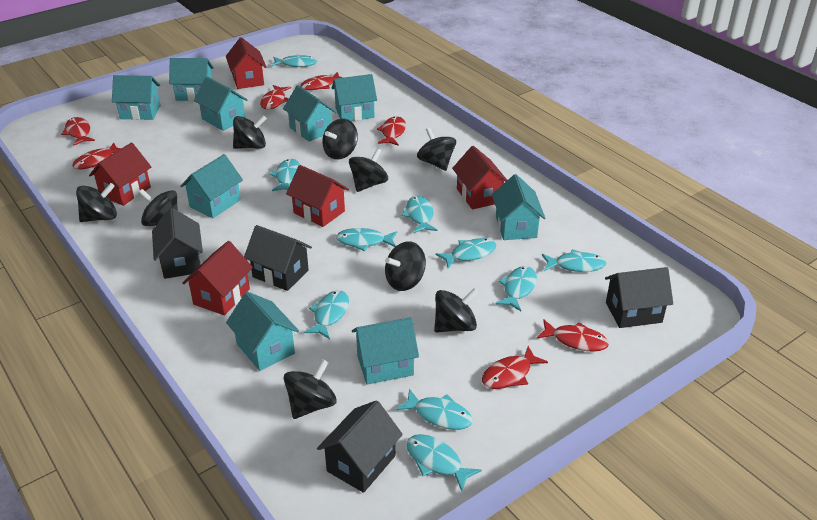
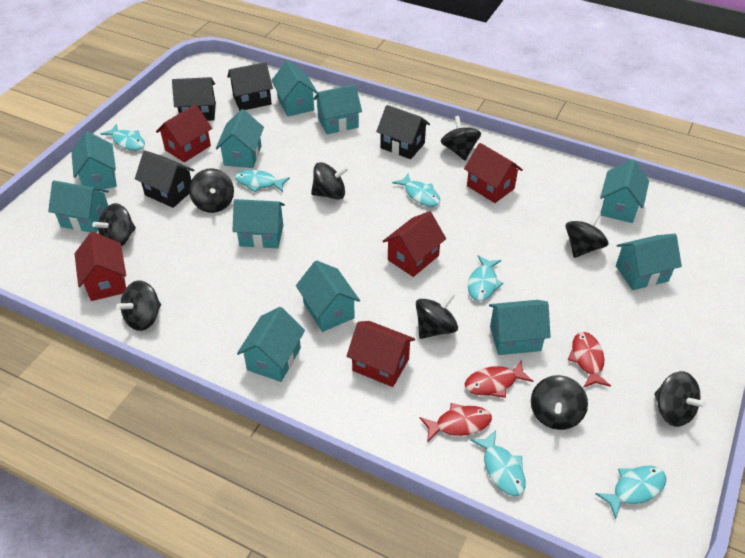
red fish: 7 -> 3
turquoise fish: 10 -> 6
turquoise house: 9 -> 11

